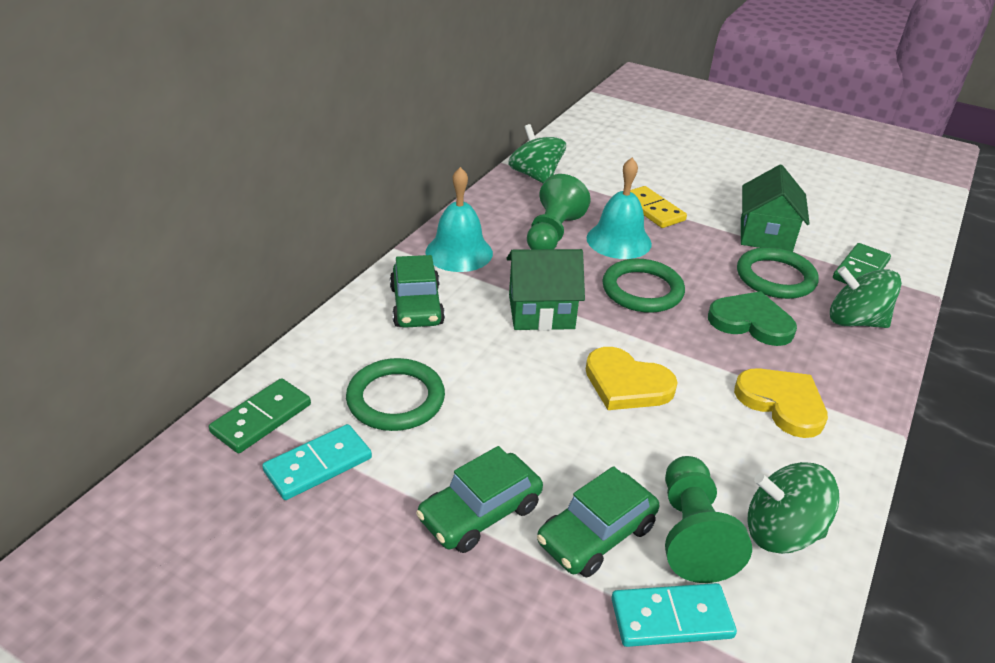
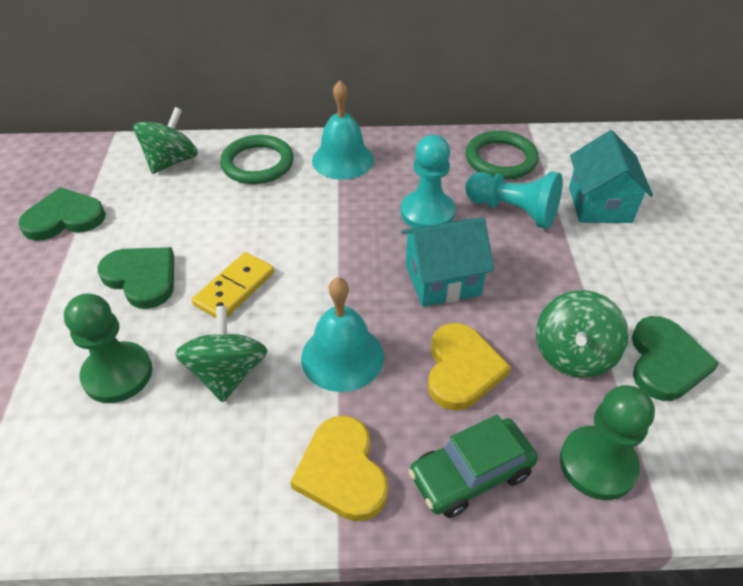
green car: 3 -> 1
green domino: 2 -> 0
green heart: 1 -> 3
green house: 2 -> 0
green ring: 3 -> 2
turquoise domino: 2 -> 0
turquoise house: 0 -> 2
turquoise pawn: 0 -> 2

